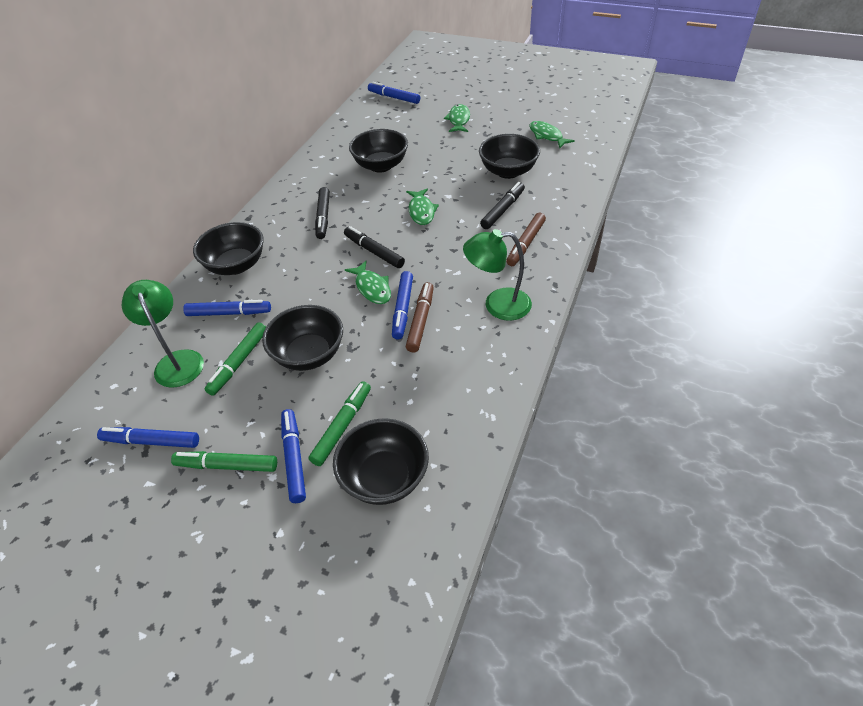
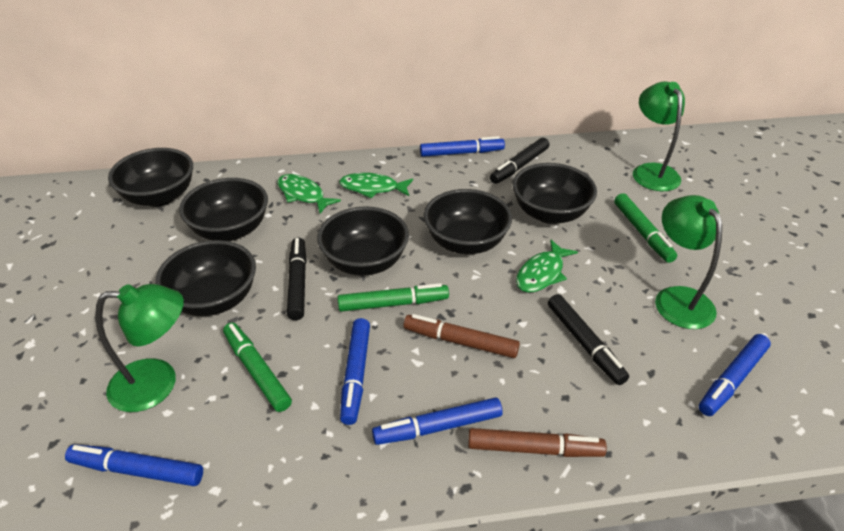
black bowl: 5 -> 6
green fish: 4 -> 3
green lamp: 2 -> 3

